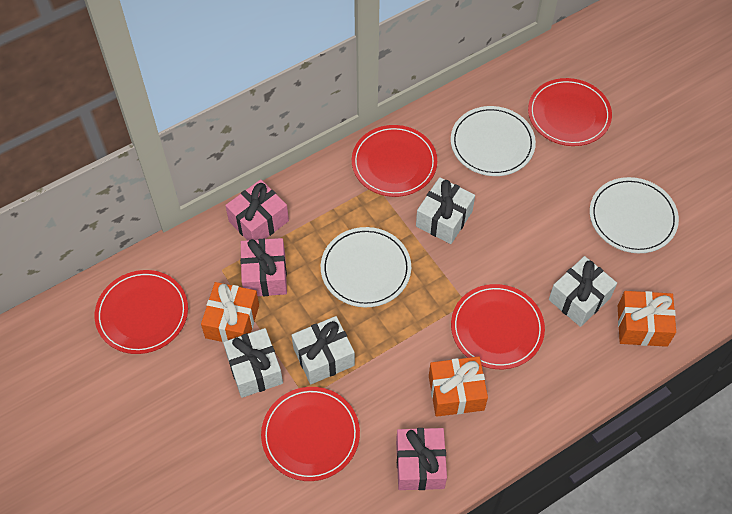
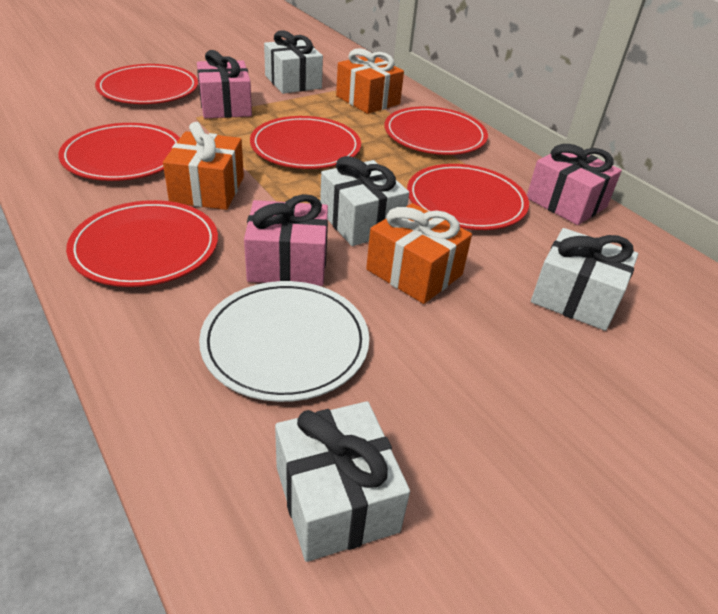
red plate: 5 -> 6
white plate: 3 -> 1

